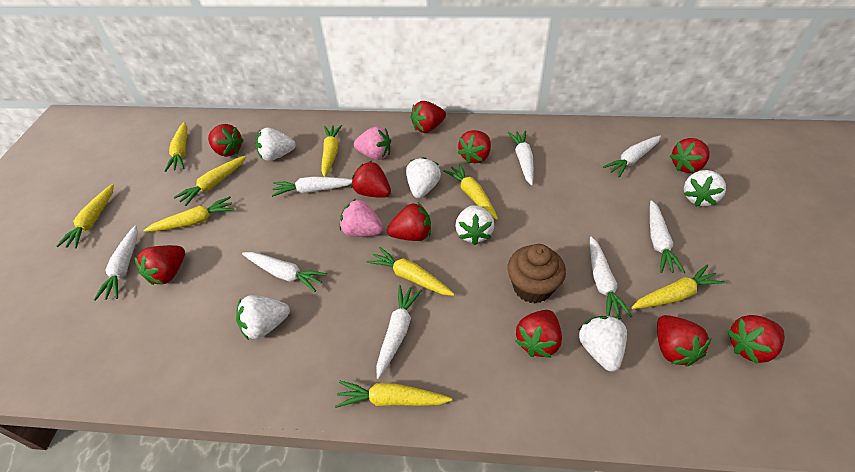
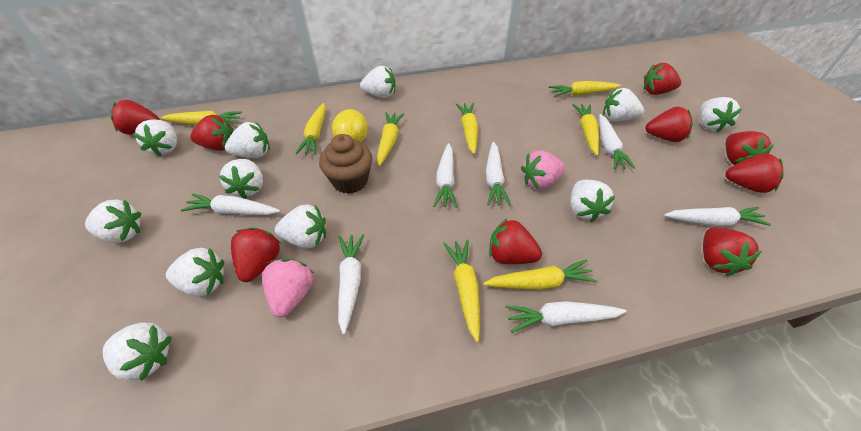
red strawberry: 10 -> 9
white carrot: 8 -> 7
white strawberry: 6 -> 11
yellow carrot: 9 -> 8
yellow lemon: 0 -> 1

